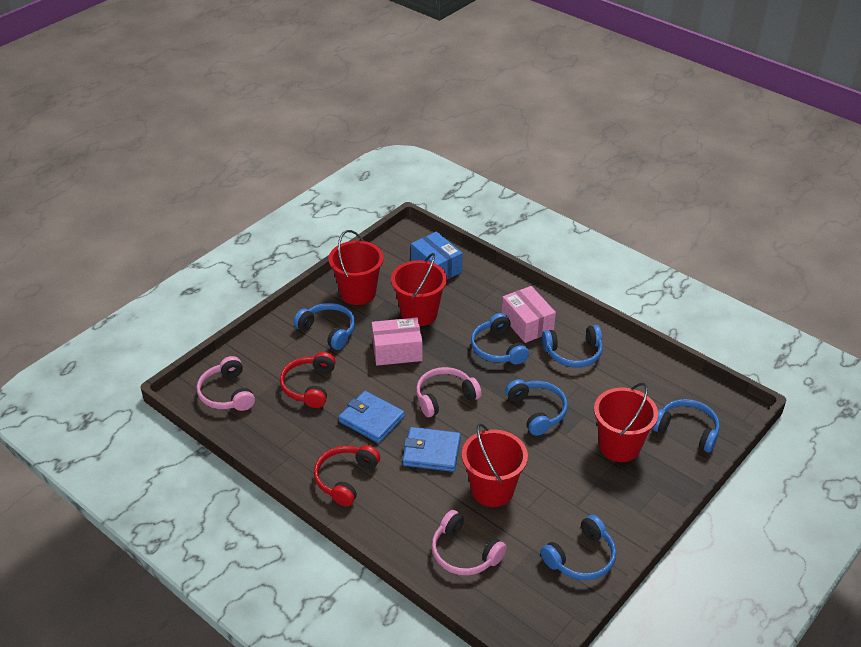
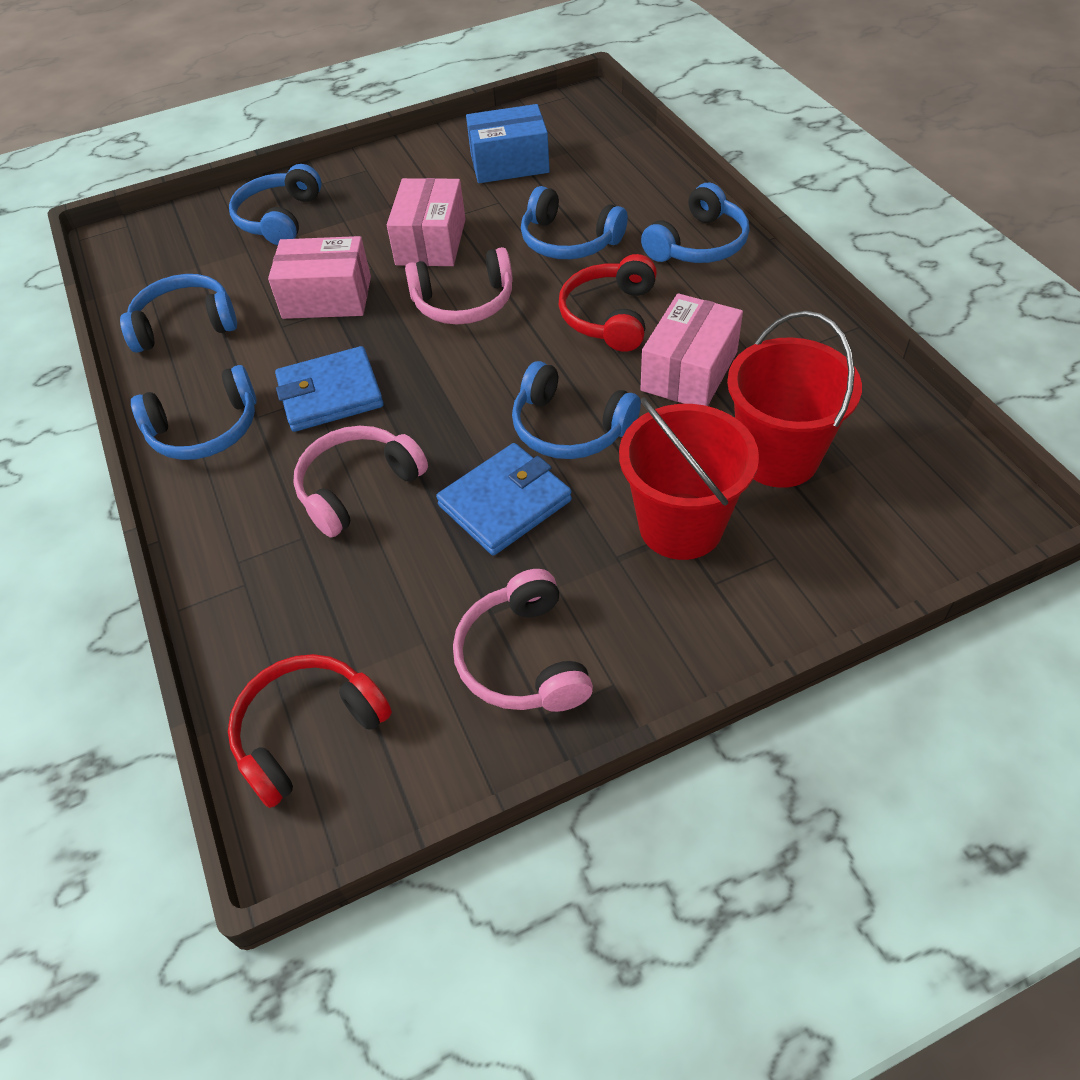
pink box: 2 -> 3
red bucket: 4 -> 2

